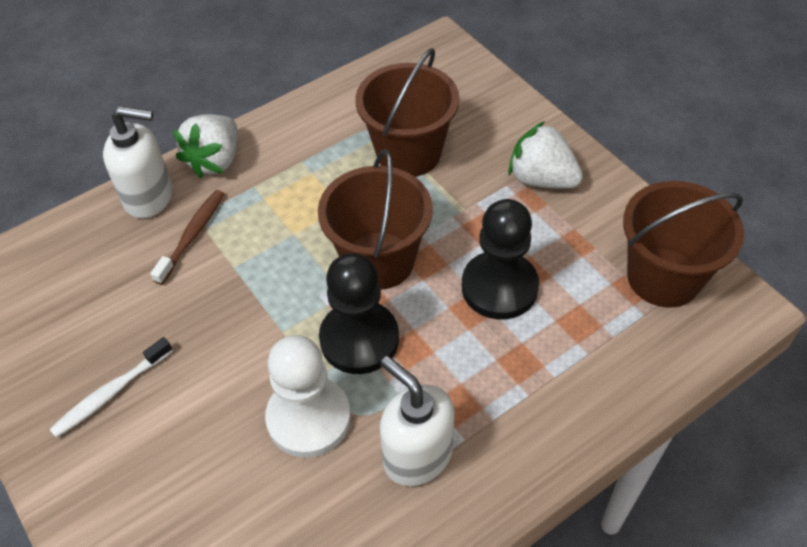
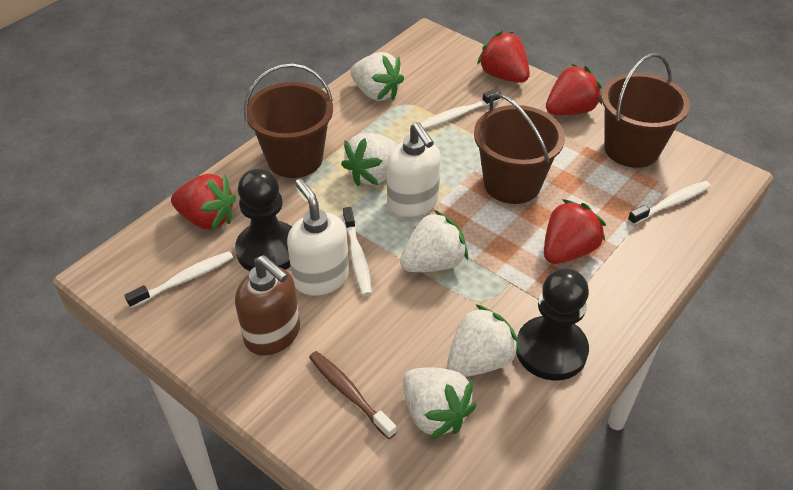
brown soap dispenser: 0 -> 1
red strawberry: 0 -> 4
white pawn: 1 -> 0
white strawberry: 2 -> 5
white toothbrush: 1 -> 4

